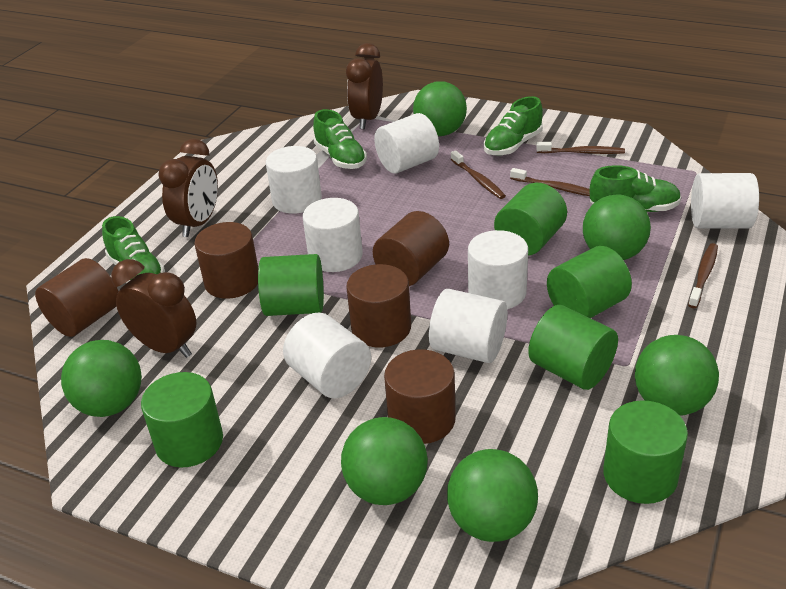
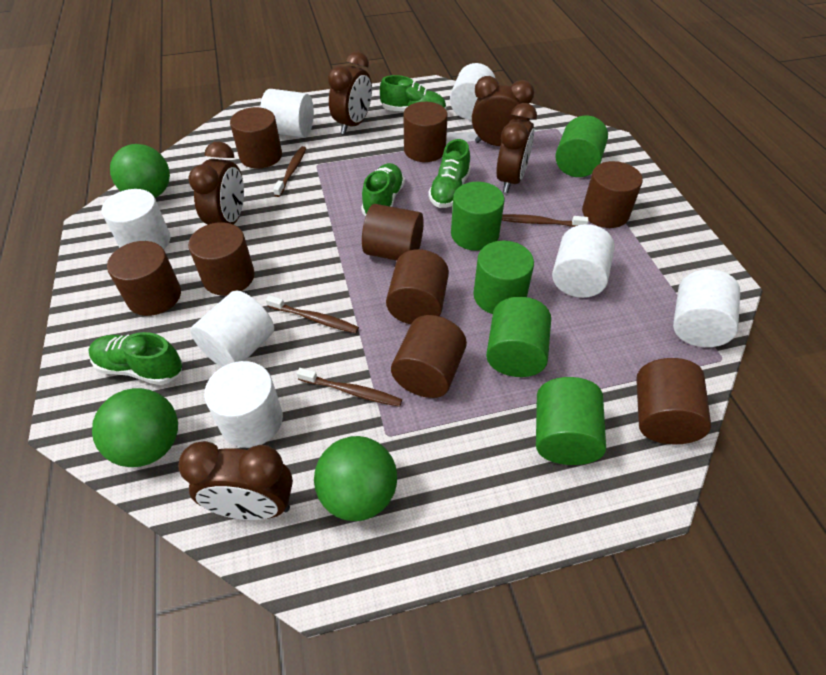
brown clock: 3 -> 5
brown cylinder: 5 -> 9
green ball: 6 -> 3
green cylinder: 6 -> 5

